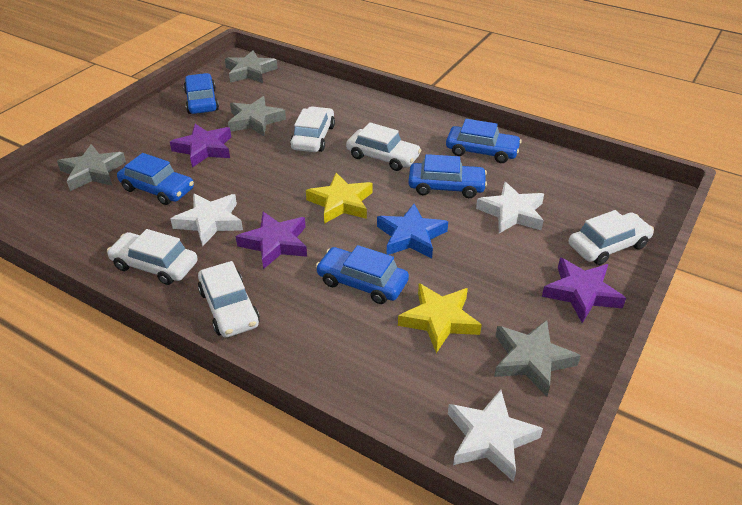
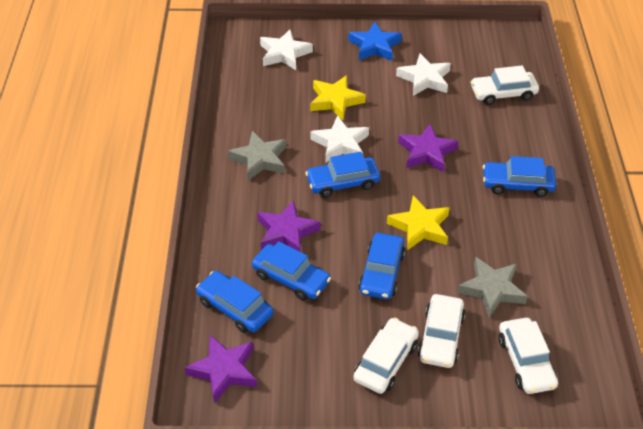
grey star: 4 -> 2
white car: 5 -> 4

